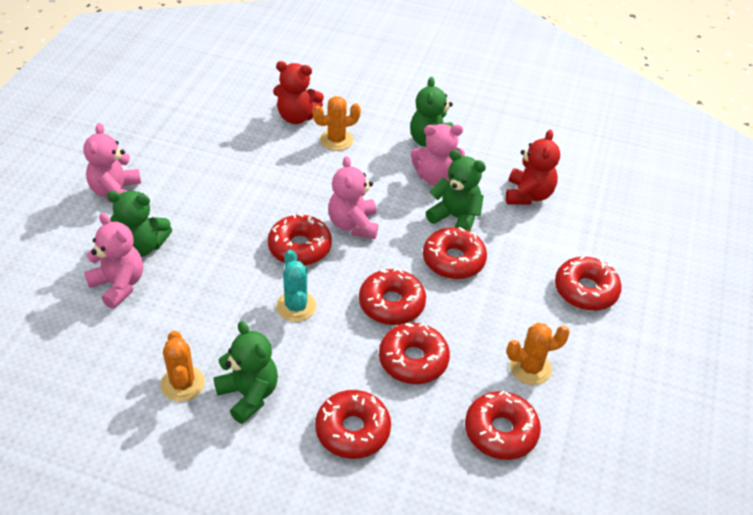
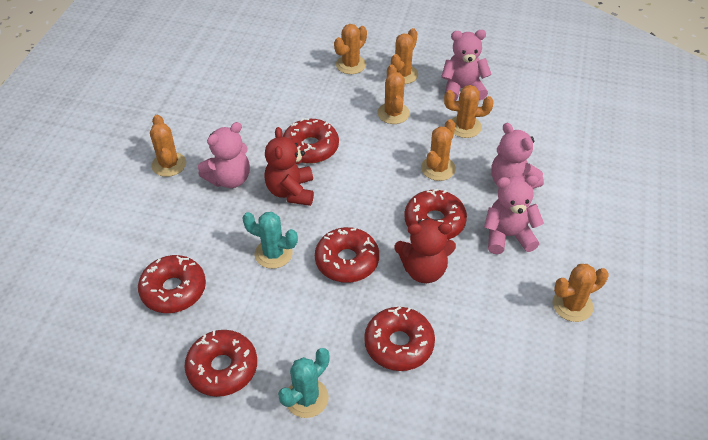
green teddy bear: 4 -> 0
orange cactus: 3 -> 7
red donut: 7 -> 6
turquoise cactus: 1 -> 2

